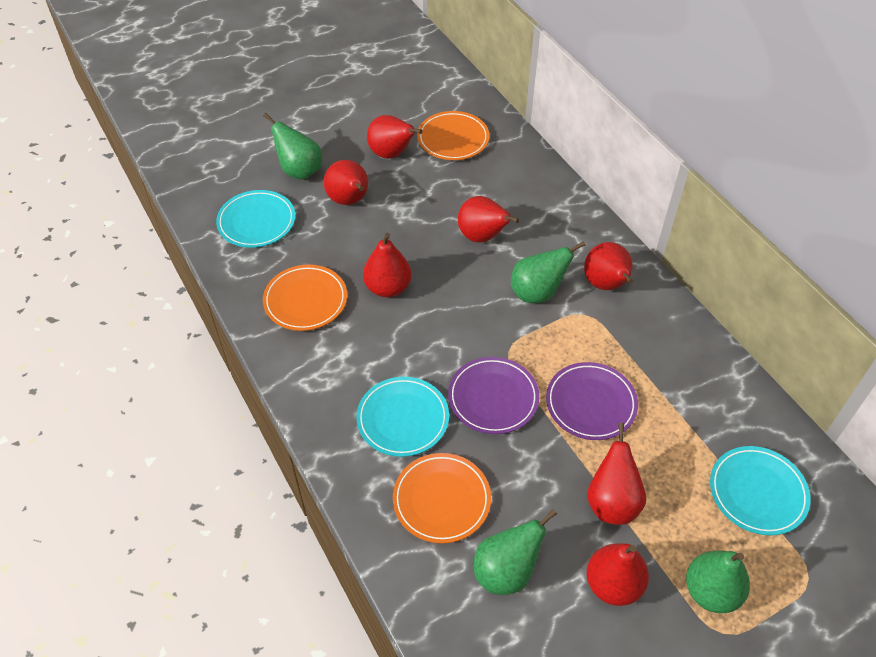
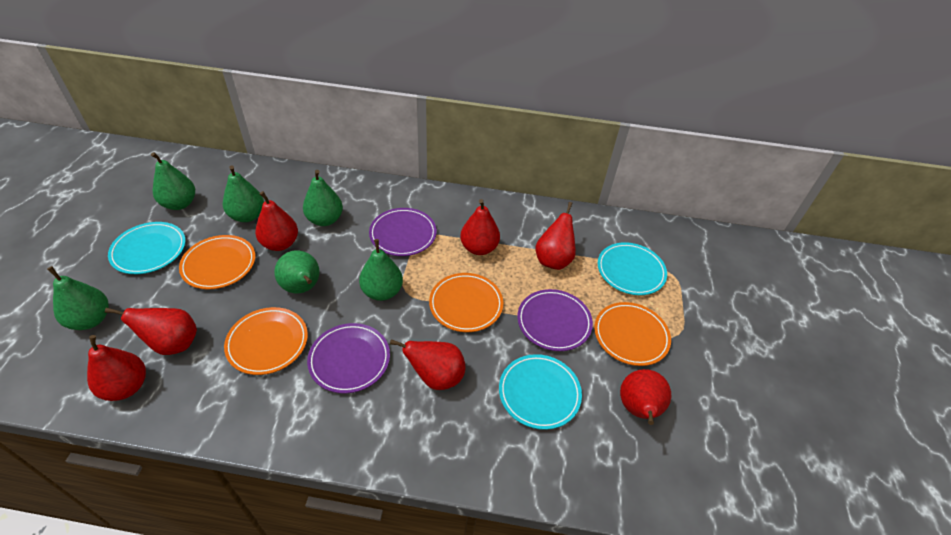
green pear: 4 -> 6
orange plate: 3 -> 4
purple plate: 2 -> 3

